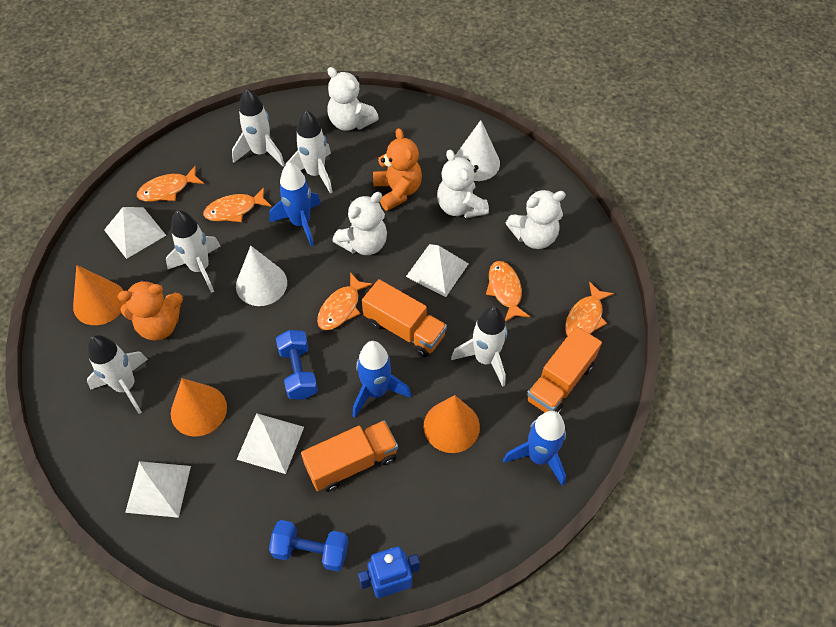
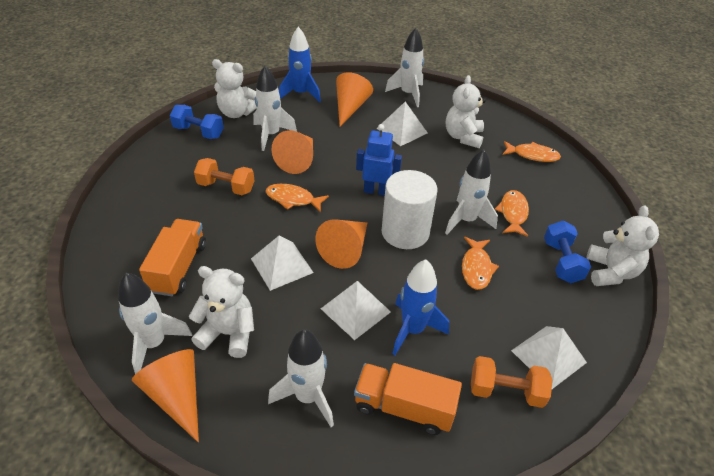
blue rocket: 3 -> 2
orange cone: 3 -> 4
orange dumbbell: 0 -> 2
orange fish: 5 -> 4
orange teddy bear: 2 -> 0
orange truck: 3 -> 2
white cone: 2 -> 0
white cylinder: 0 -> 1

